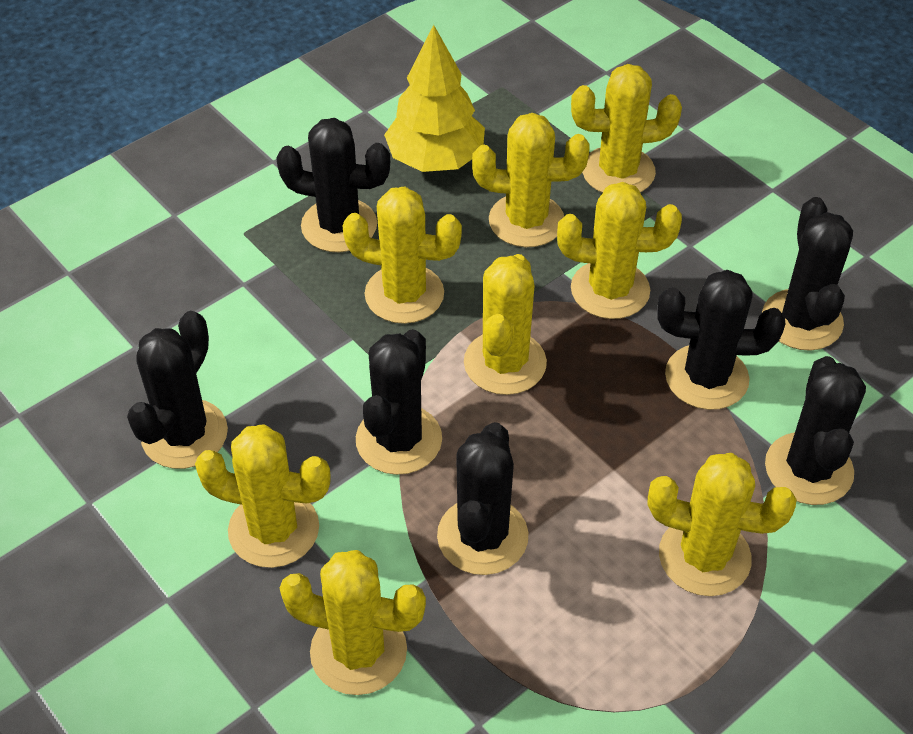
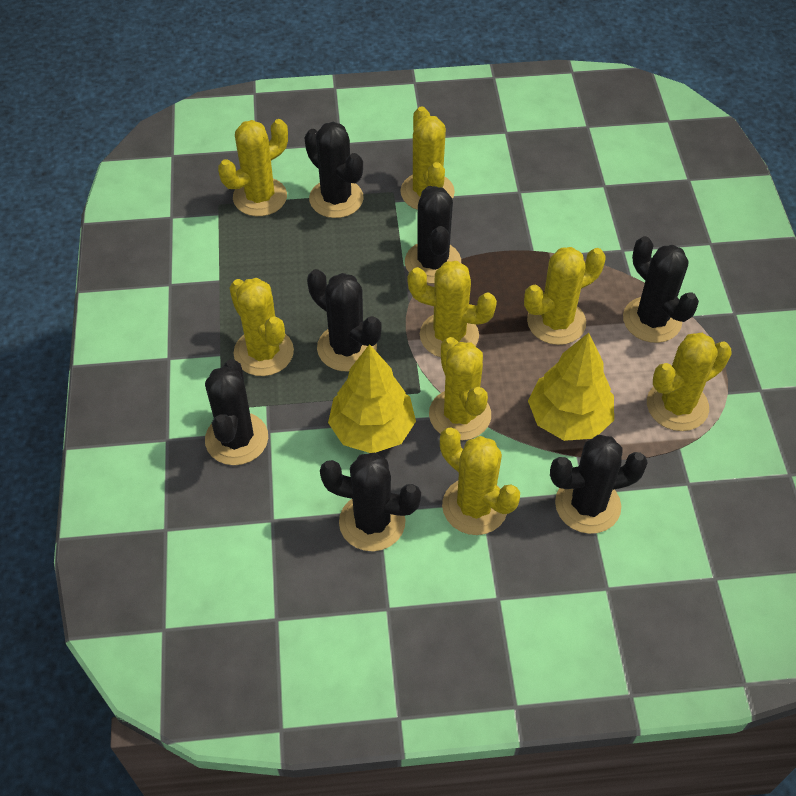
yellow tree: 1 -> 2

